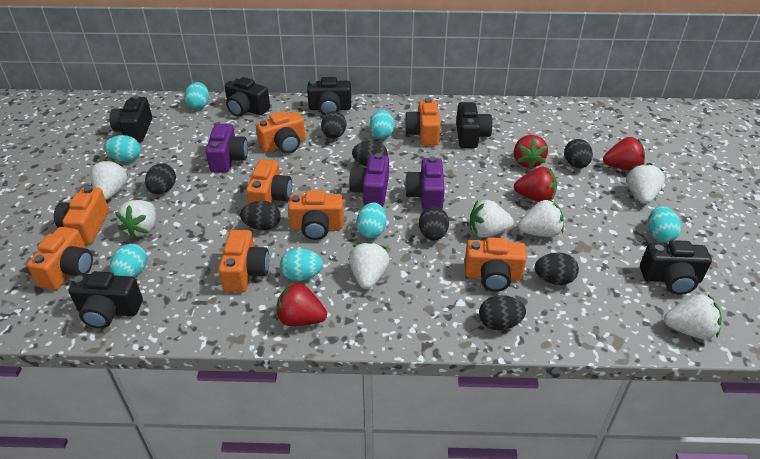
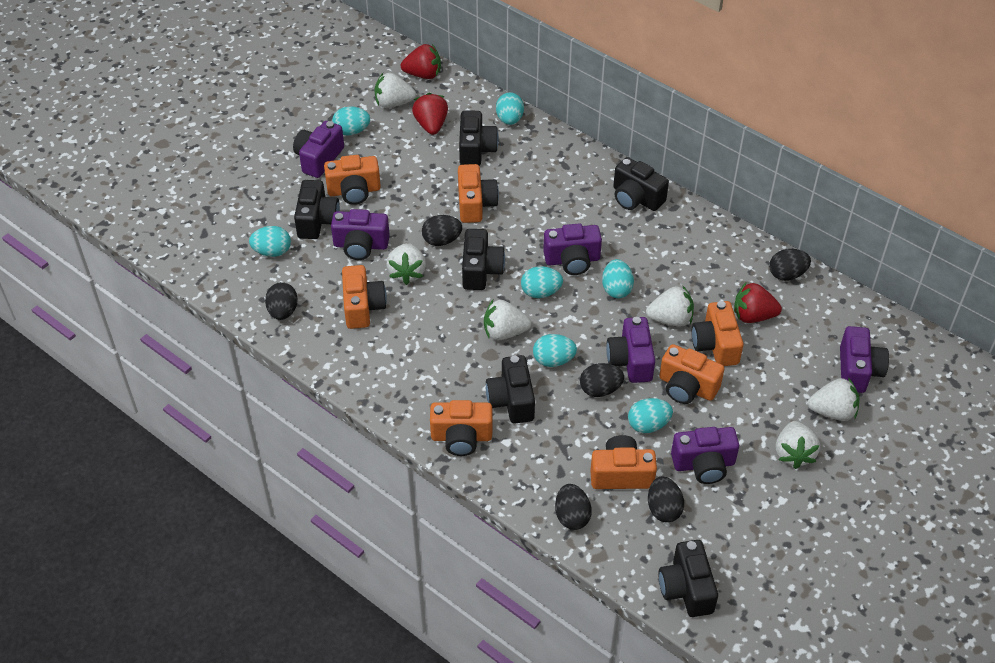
black egg: 8 -> 6
orange camera: 8 -> 7
purple camera: 3 -> 6
red strawberry: 4 -> 3
white strawberry: 7 -> 6

